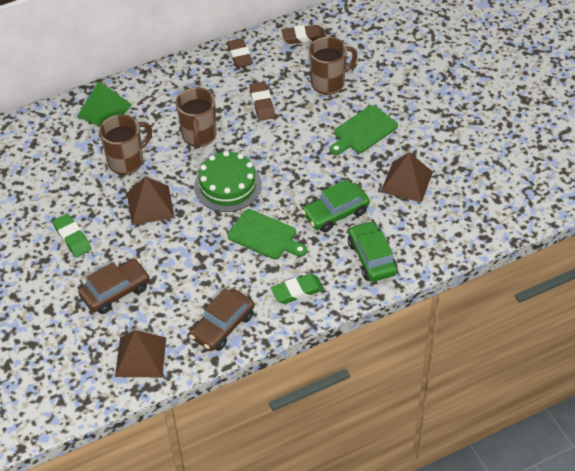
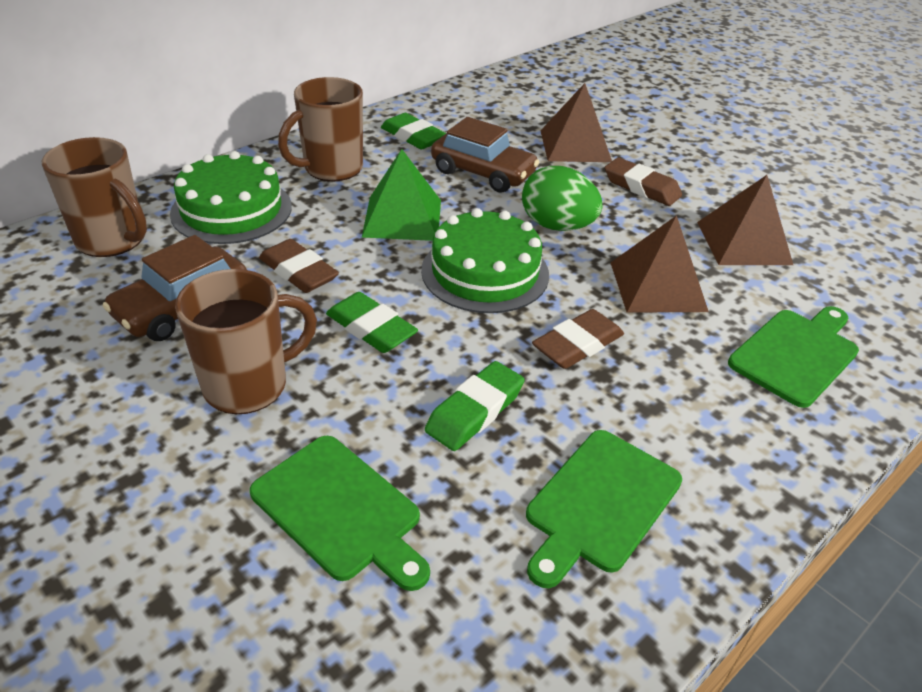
green cake: 1 -> 2
green car: 2 -> 0
green cutting board: 2 -> 3
green egg: 0 -> 1
green eraser: 2 -> 3

